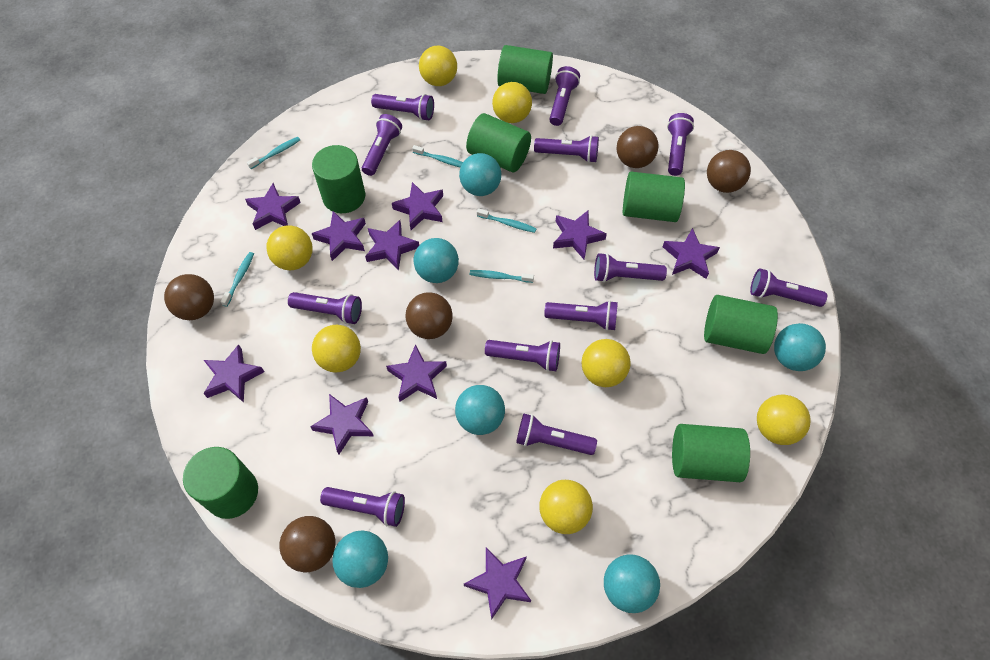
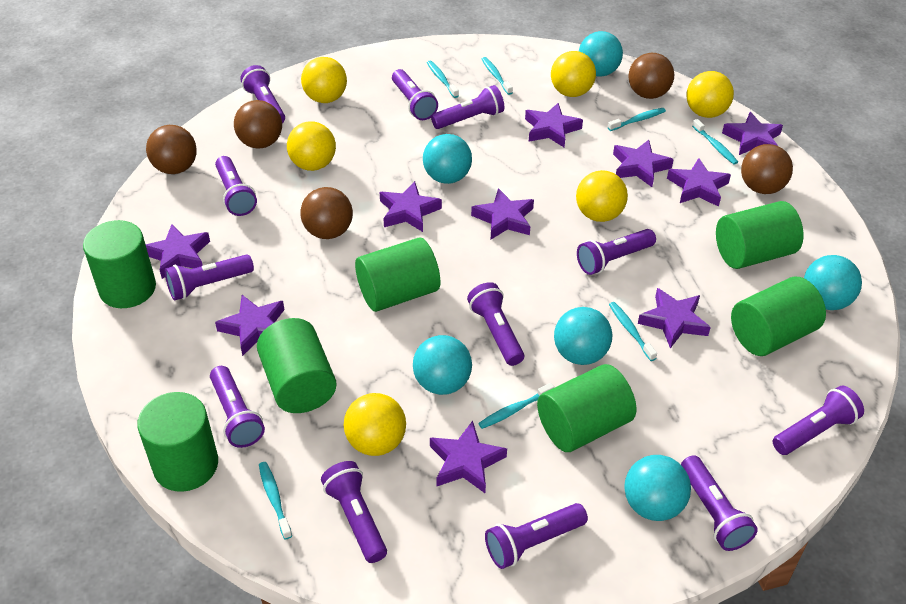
turquoise toothbrush: 5 -> 7
yellow ball: 7 -> 6

